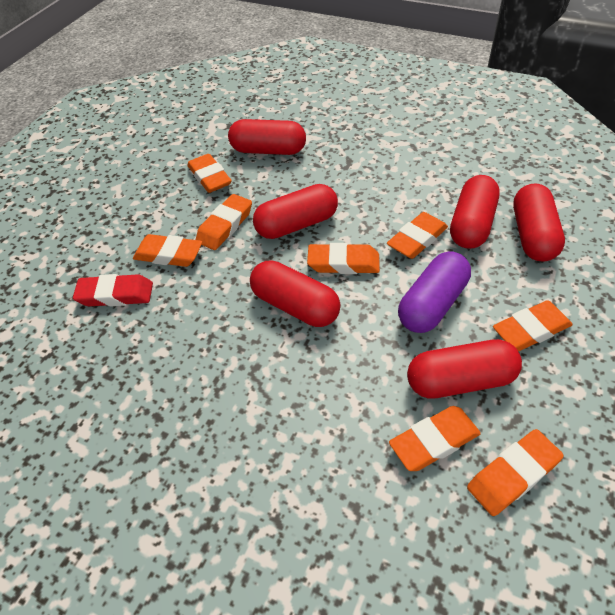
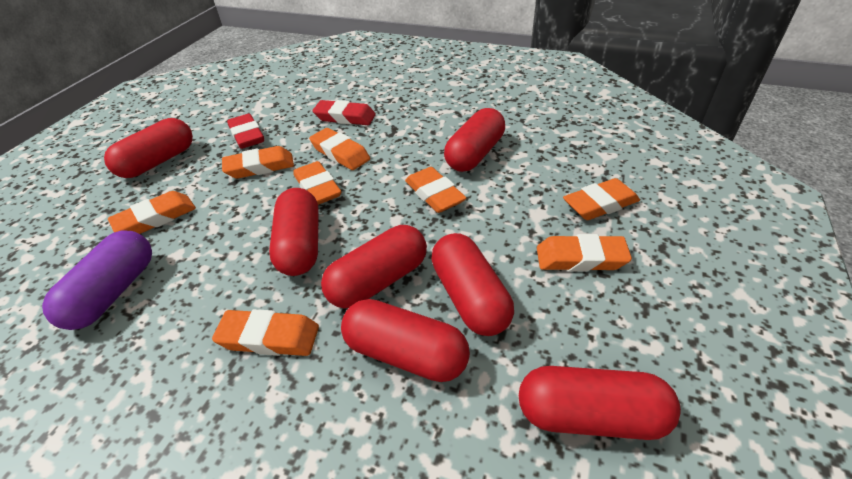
red capsule: 6 -> 7
red eraser: 1 -> 2

